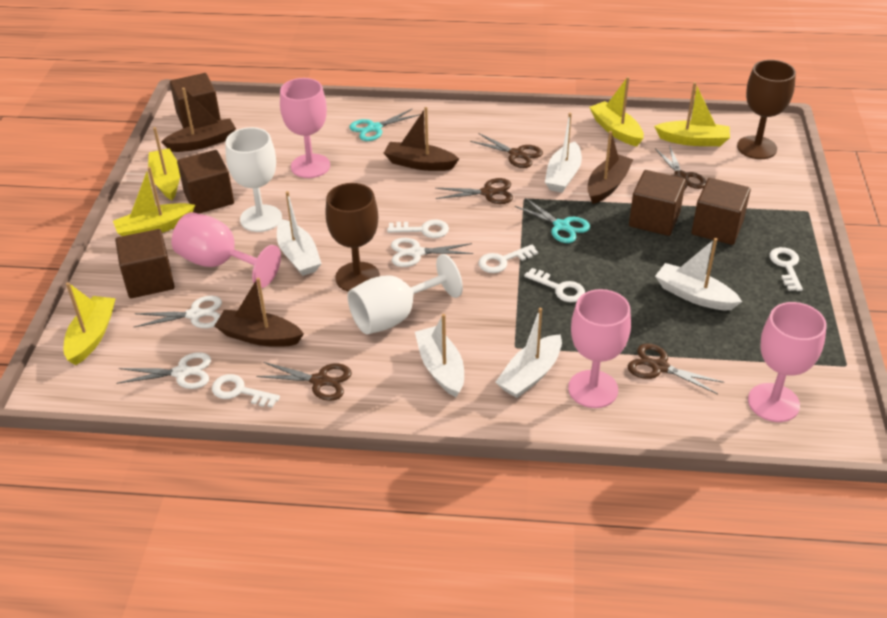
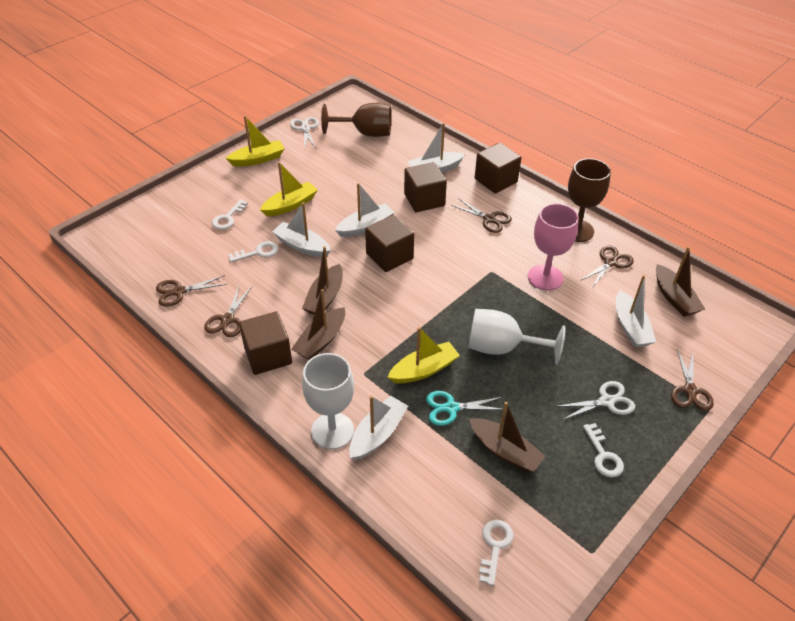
brown cube: 5 -> 4
pink goblet: 4 -> 1
turquoise scissors: 2 -> 1
white key: 5 -> 4
white scissors: 3 -> 2
yellow boat: 5 -> 3

